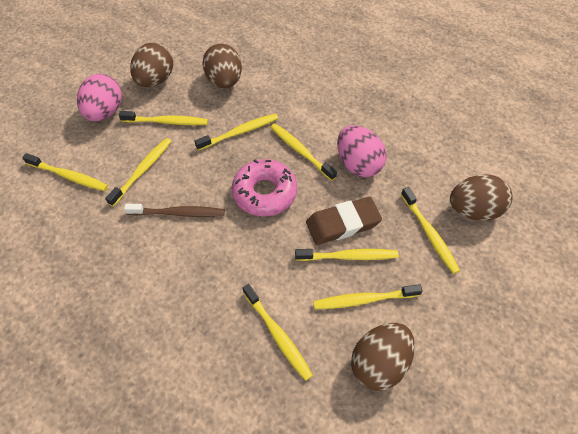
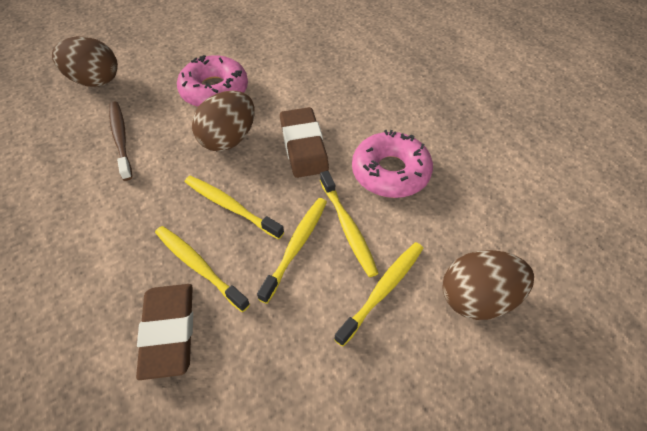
brown egg: 4 -> 3
brown eraser: 1 -> 2
pink donut: 1 -> 2
pink egg: 2 -> 0
yellow toothbrush: 9 -> 5

